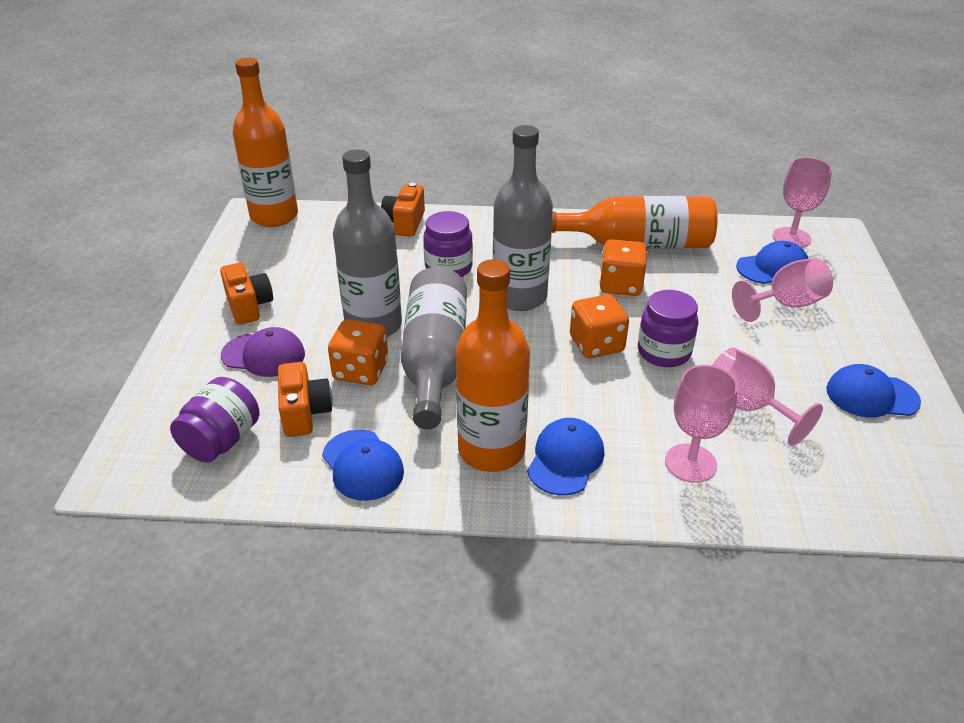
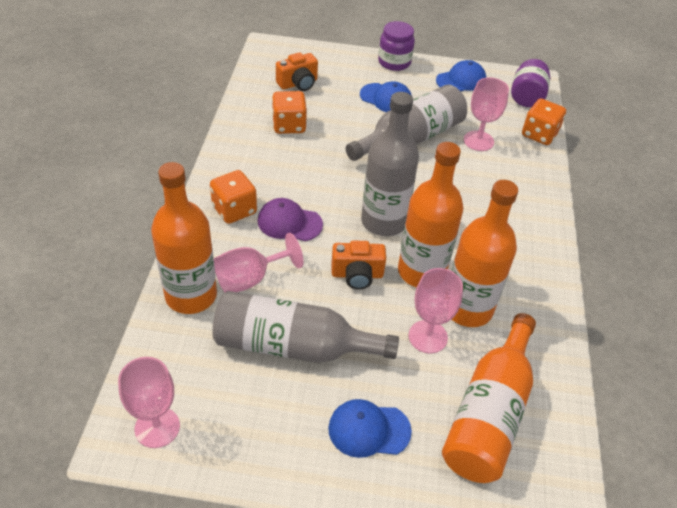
blue cap: 4 -> 3
orange bottle: 3 -> 4
orange camera: 3 -> 2
purple jar: 3 -> 2

